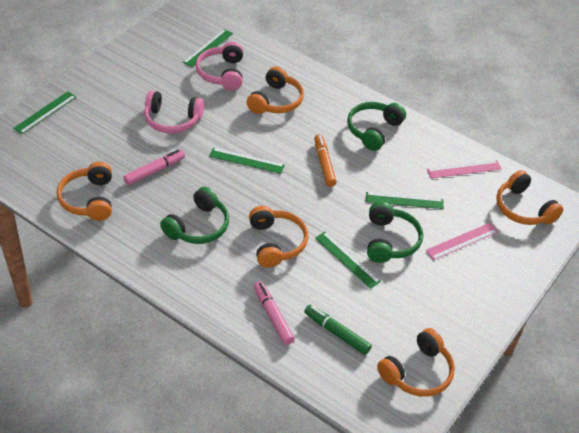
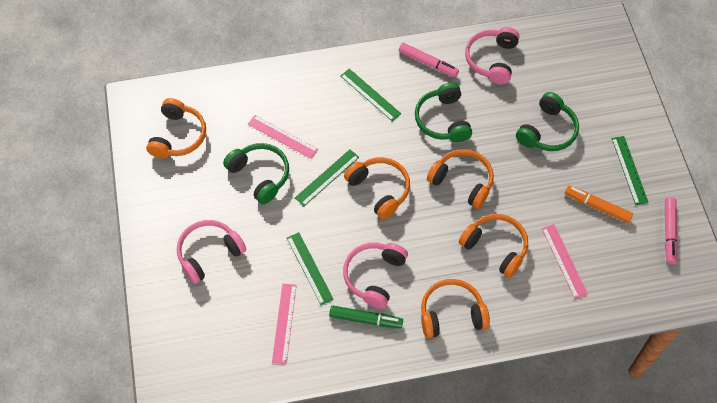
green ruler: 5 -> 4
pink headphones: 2 -> 3
pink ruler: 2 -> 3

